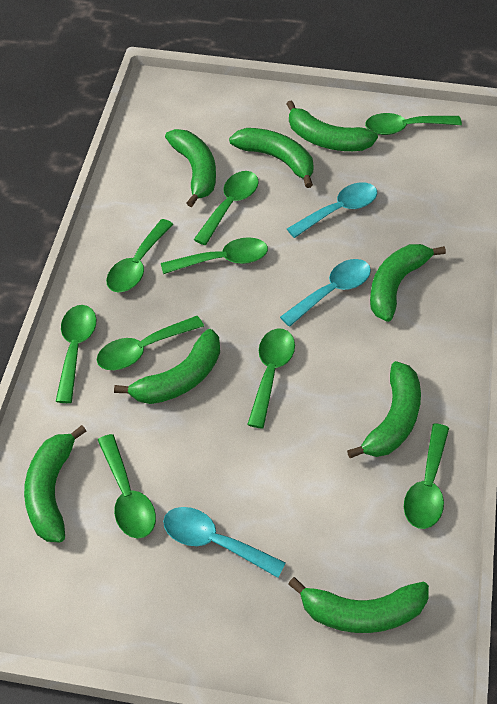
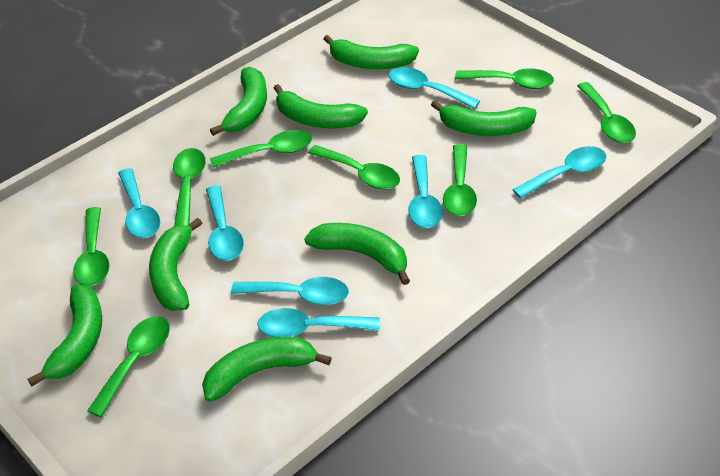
green spoon: 9 -> 8
turquoise spoon: 3 -> 7

